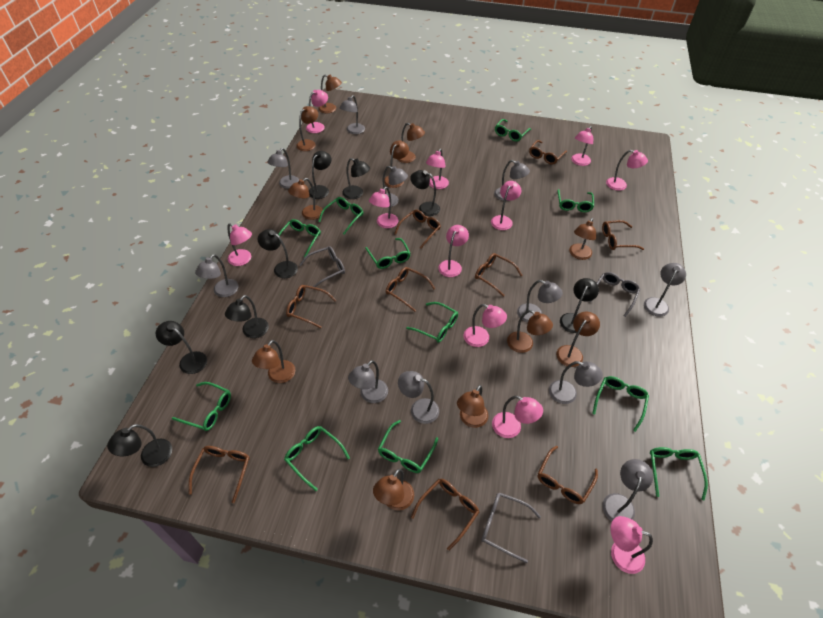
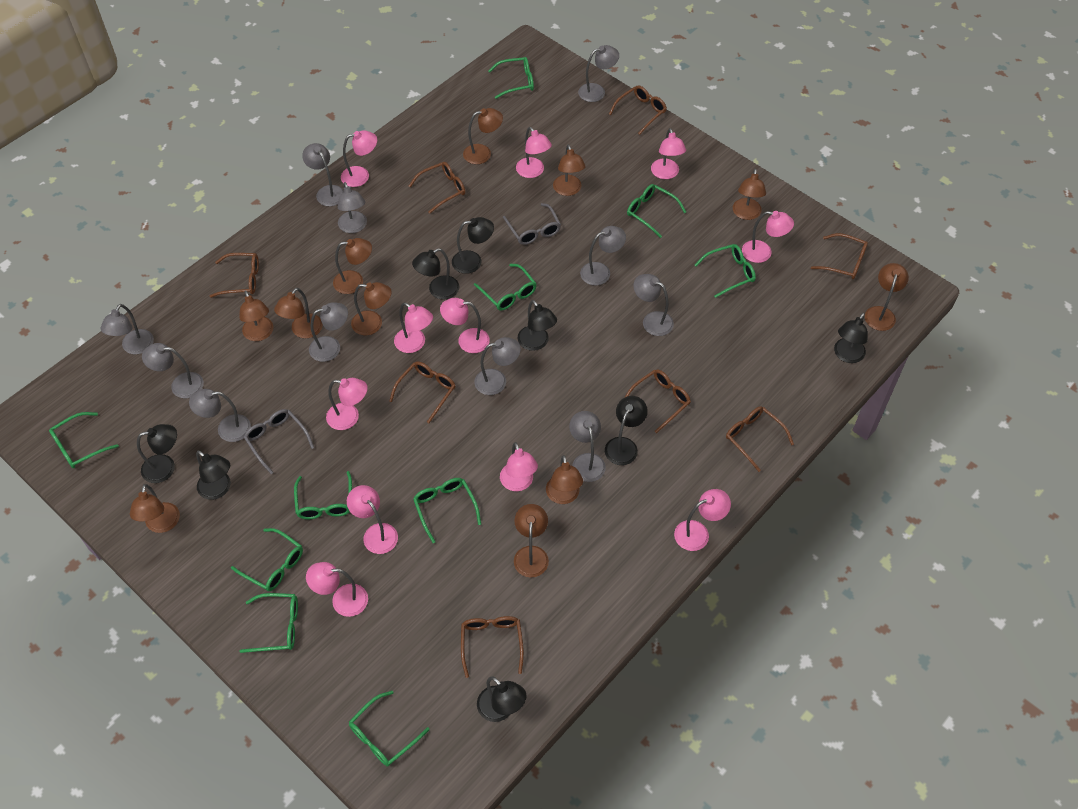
brown glasses: 9 -> 8
green glasses: 11 -> 10
grey glasses: 3 -> 2

